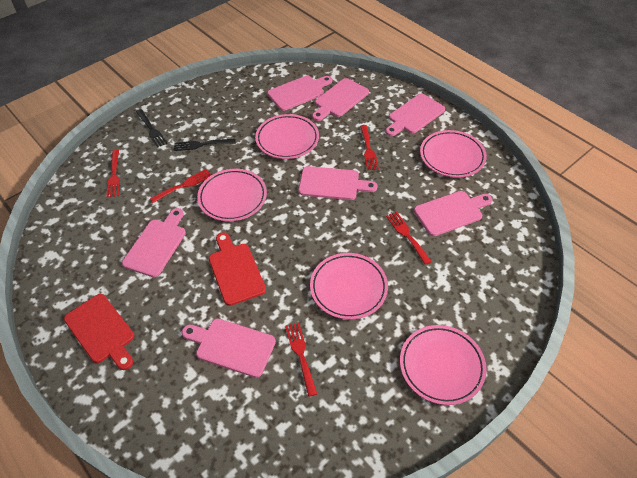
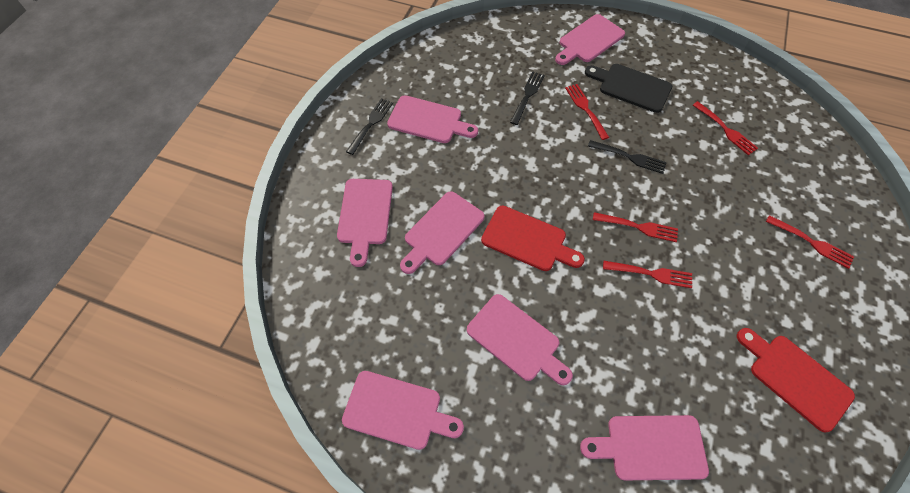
black cutting board: 0 -> 1
black fork: 2 -> 3
pink plate: 5 -> 0

